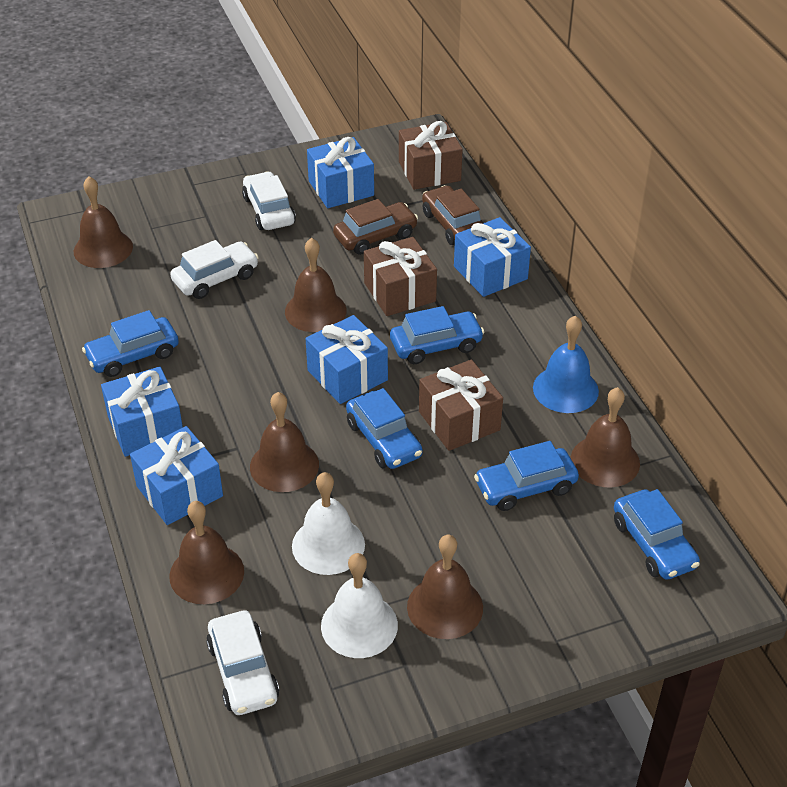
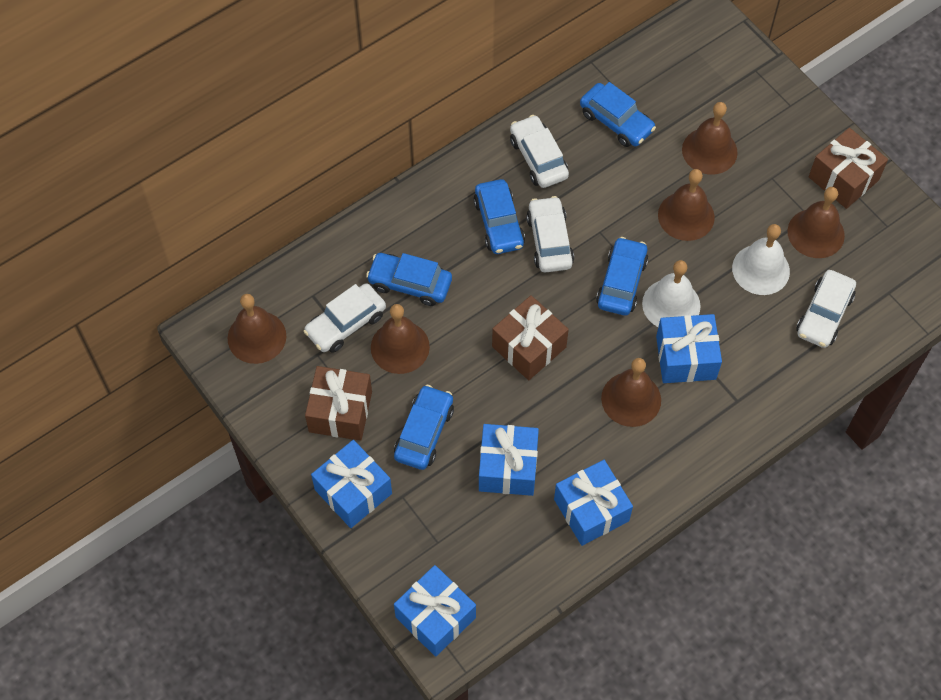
blue bell: 1 -> 0
brown car: 2 -> 0
white car: 3 -> 4

